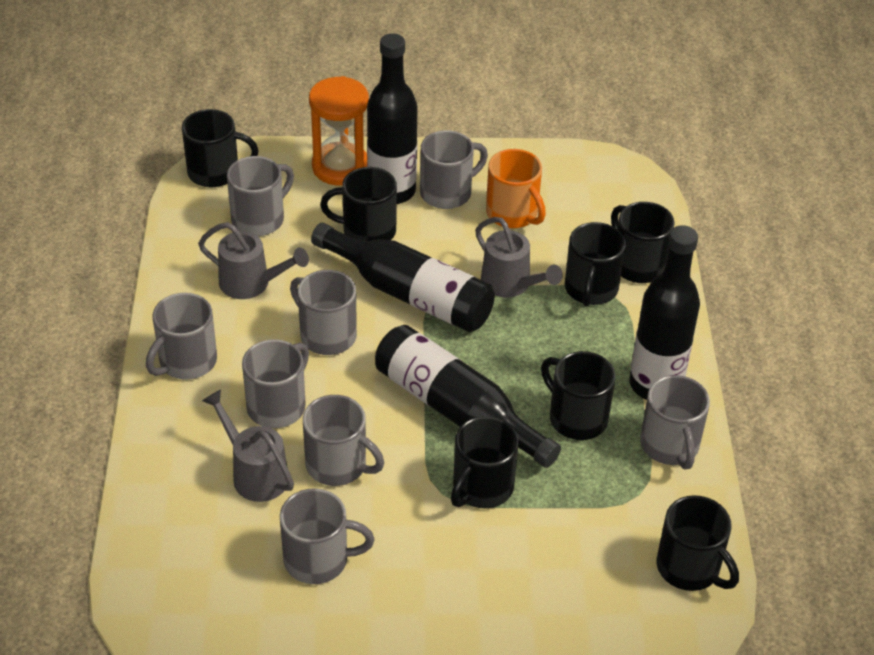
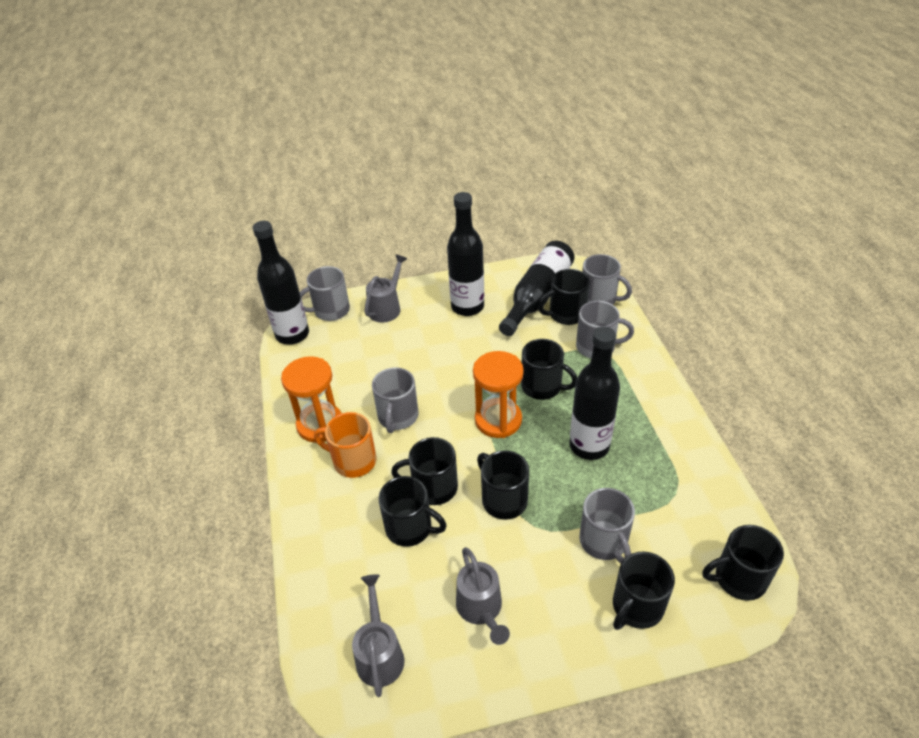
grey mug: 8 -> 5
orange hourglass: 1 -> 2

